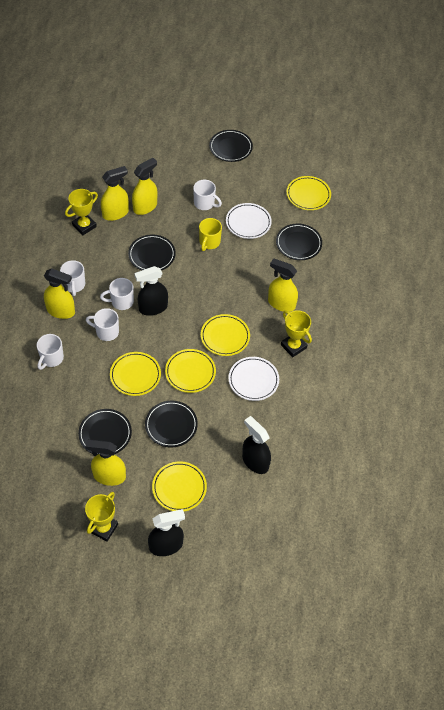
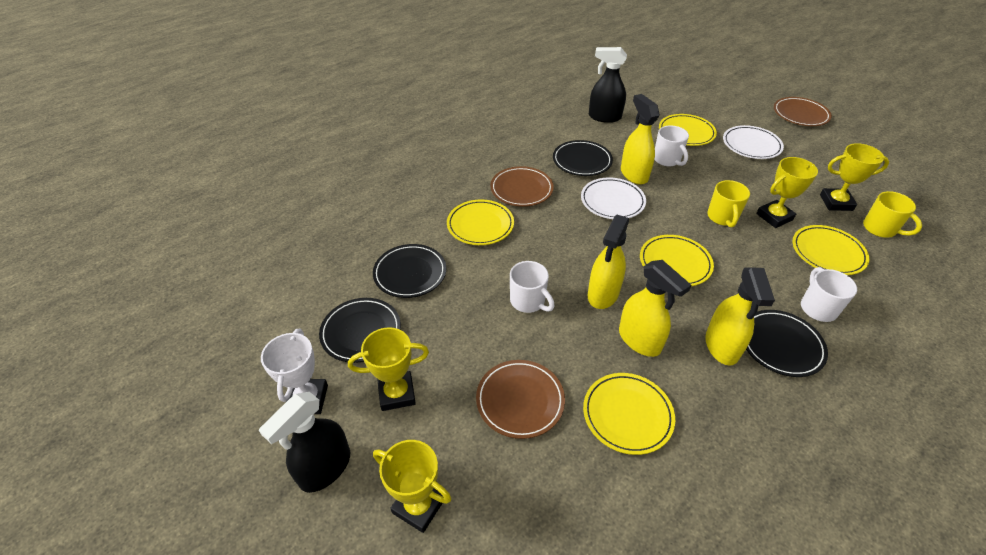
black plate: 5 -> 4
black spray bottle: 3 -> 2
brown plate: 0 -> 3
white mug: 5 -> 3
white trophy: 0 -> 1
yellow mug: 1 -> 2
yellow spray bottle: 5 -> 4
yellow trophy: 3 -> 4

